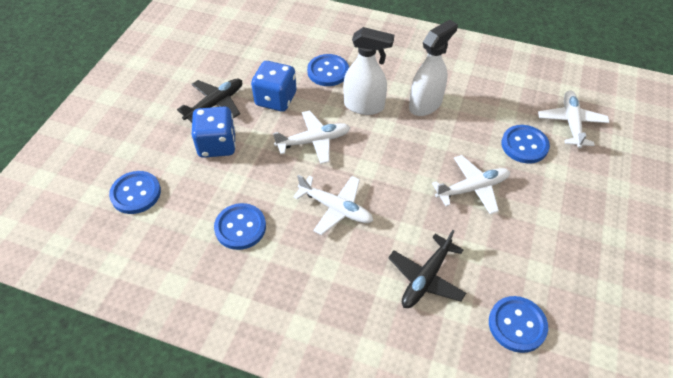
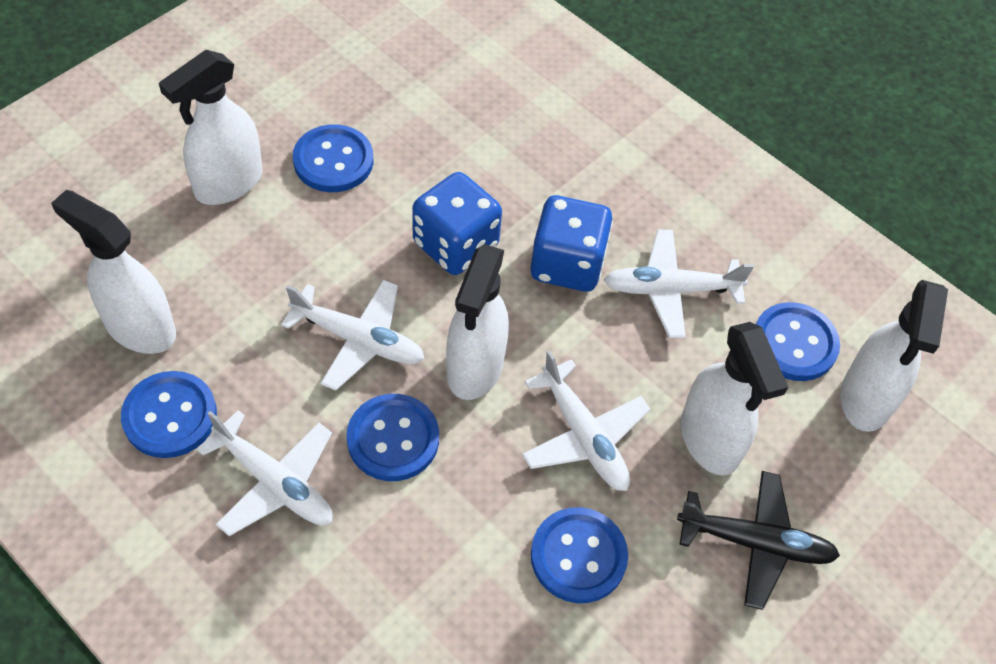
black plane: 2 -> 1
white spray bottle: 2 -> 5

